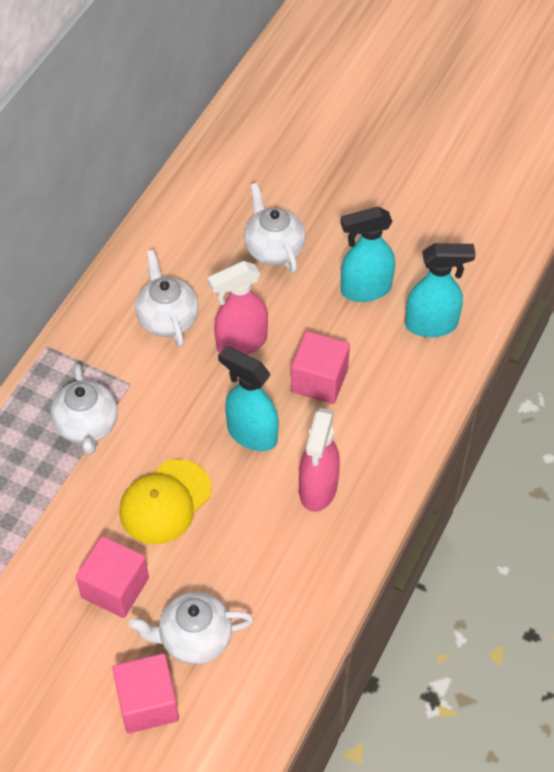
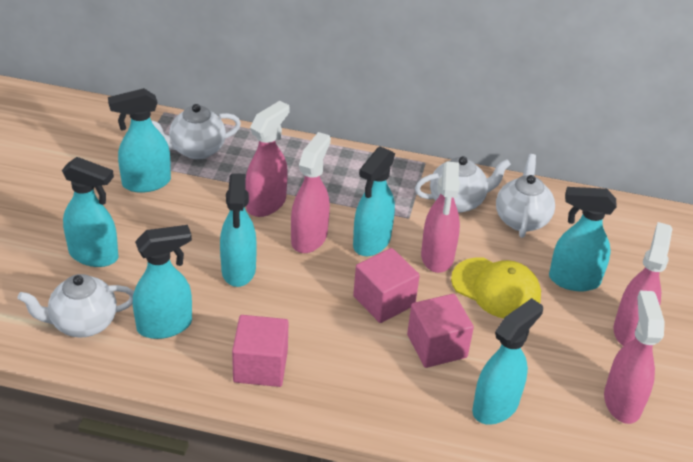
pink spray bottle: 2 -> 5
turquoise spray bottle: 3 -> 7

